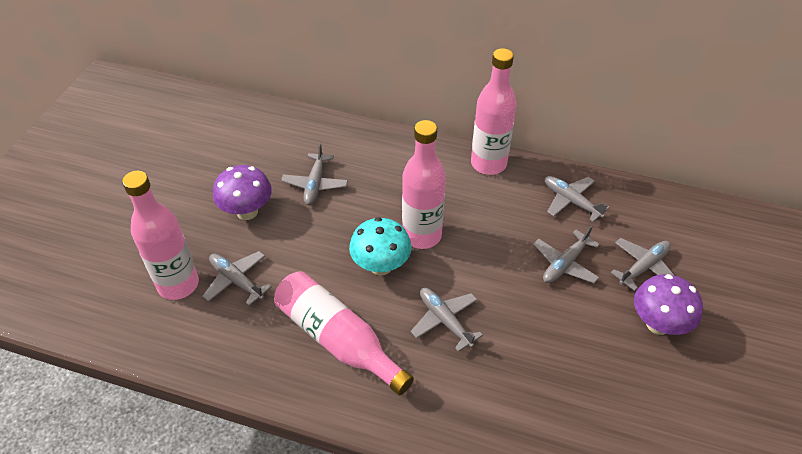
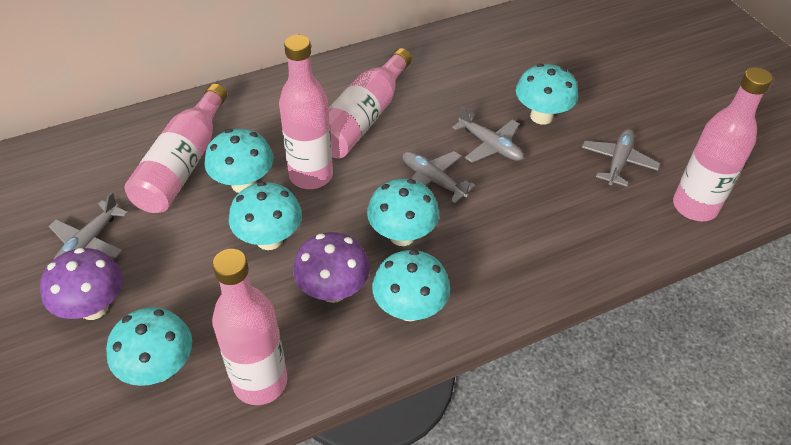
grey plane: 6 -> 4
pink bottle: 4 -> 5
turquoise mushroom: 1 -> 6

